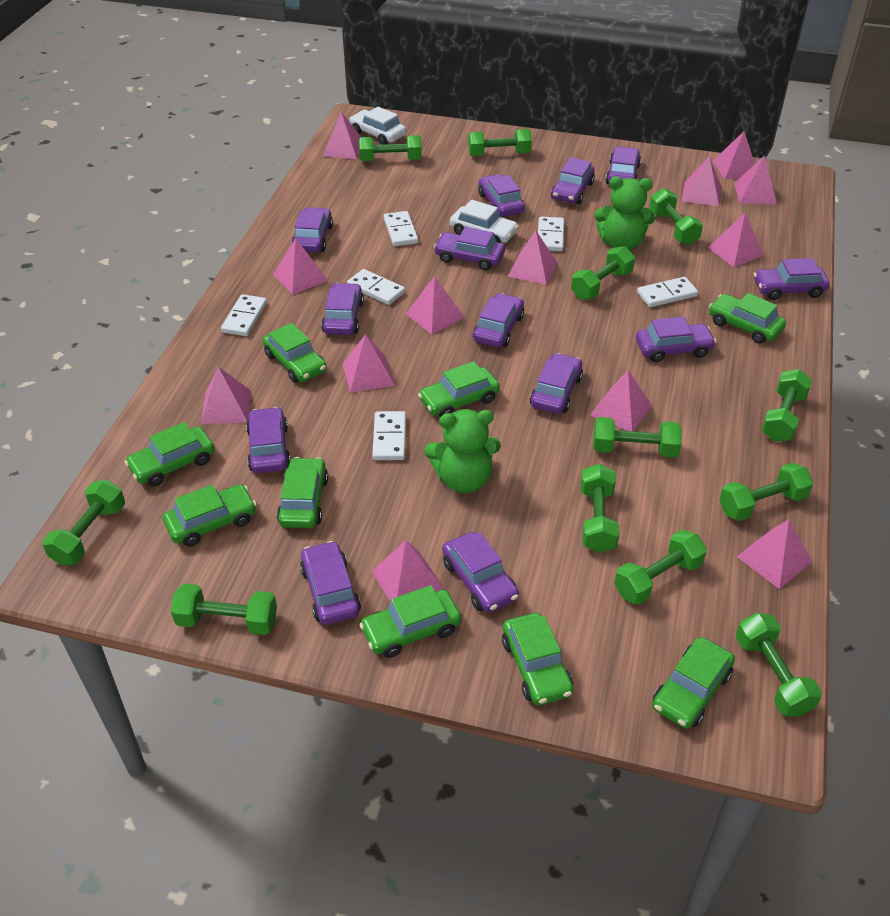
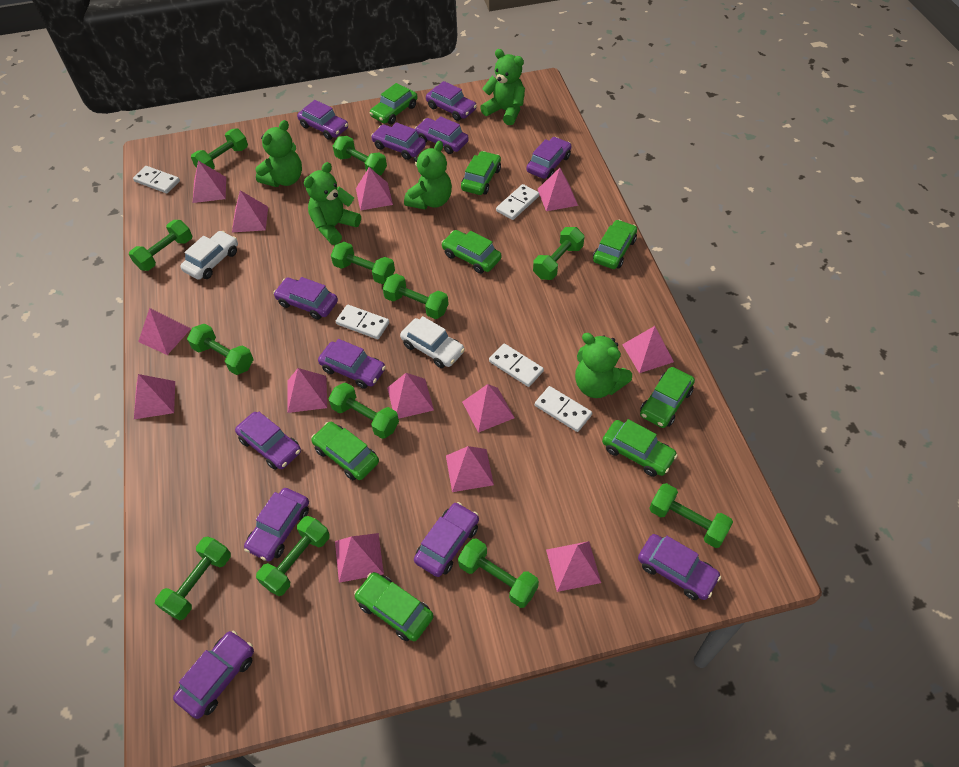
green car: 9 -> 8
green teddy bear: 2 -> 5
purple car: 13 -> 12
white domino: 6 -> 5

